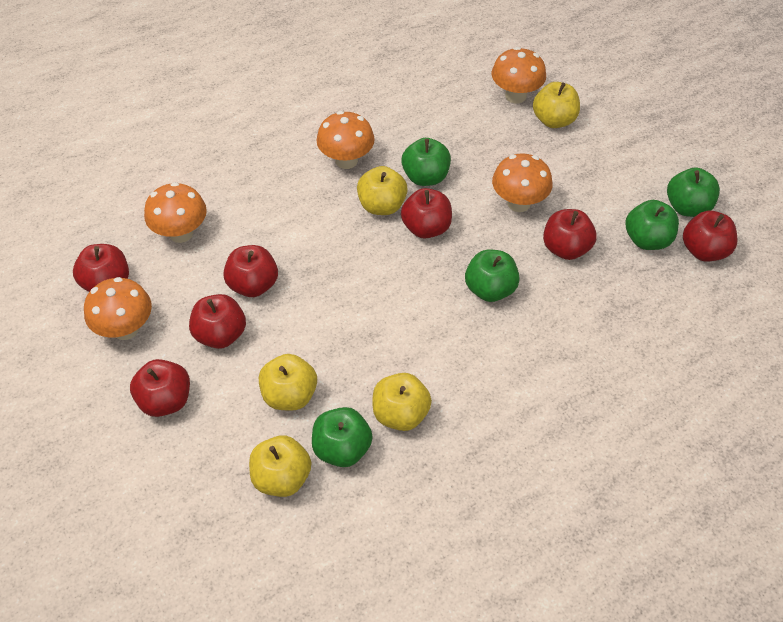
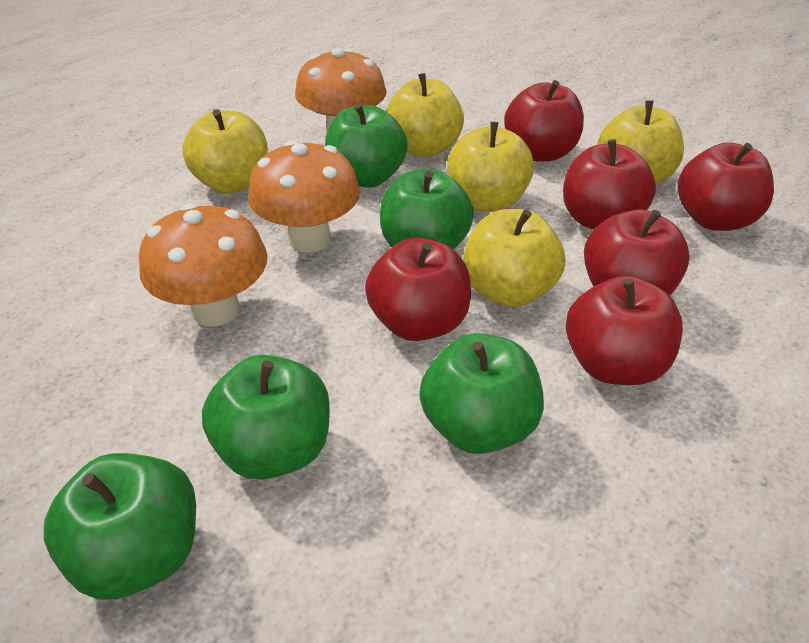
orange mushroom: 5 -> 3
red apple: 7 -> 6

